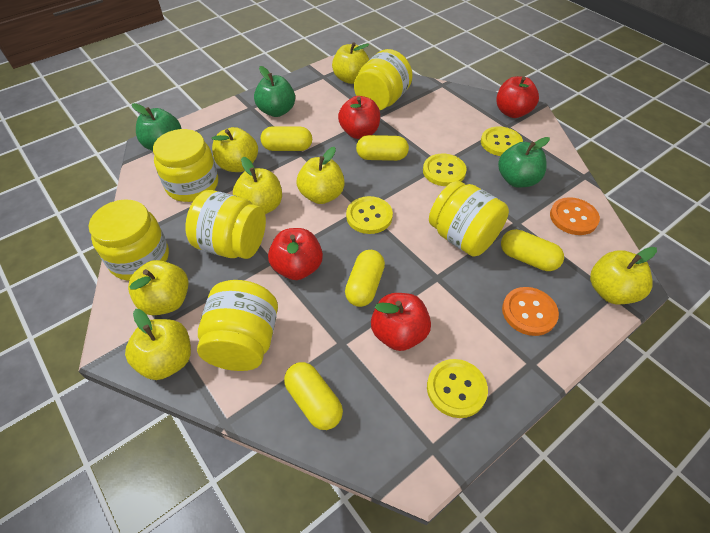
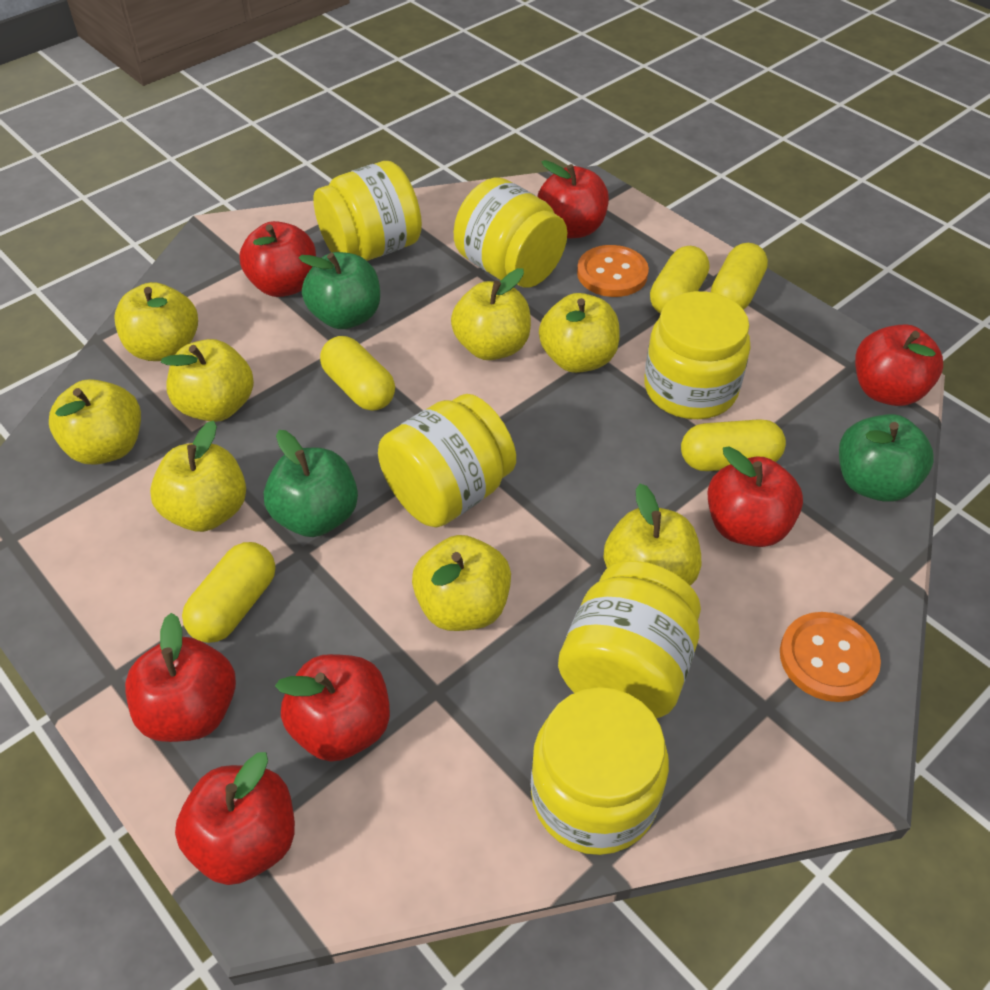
red apple: 4 -> 7
yellow apple: 7 -> 8
yellow button: 4 -> 0

